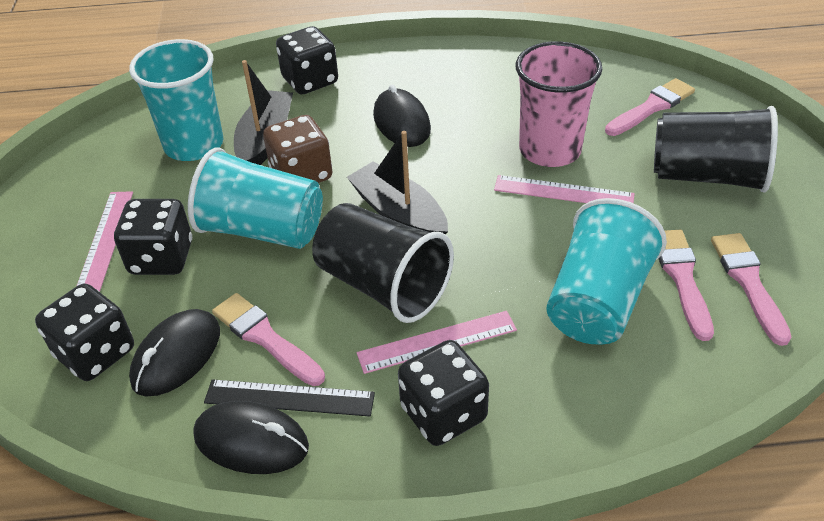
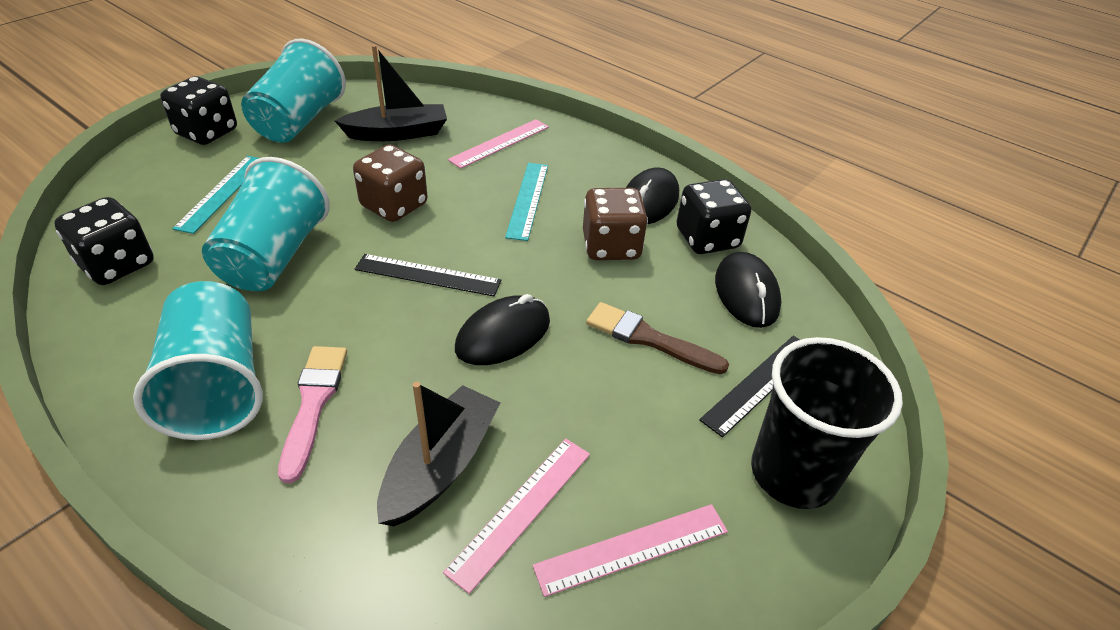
black cup: 2 -> 1
black dice: 4 -> 3
black ruler: 1 -> 2
brown brush: 0 -> 1
brown dice: 1 -> 2
pink brush: 4 -> 1
pink cup: 1 -> 0
turquoise ruler: 0 -> 2

